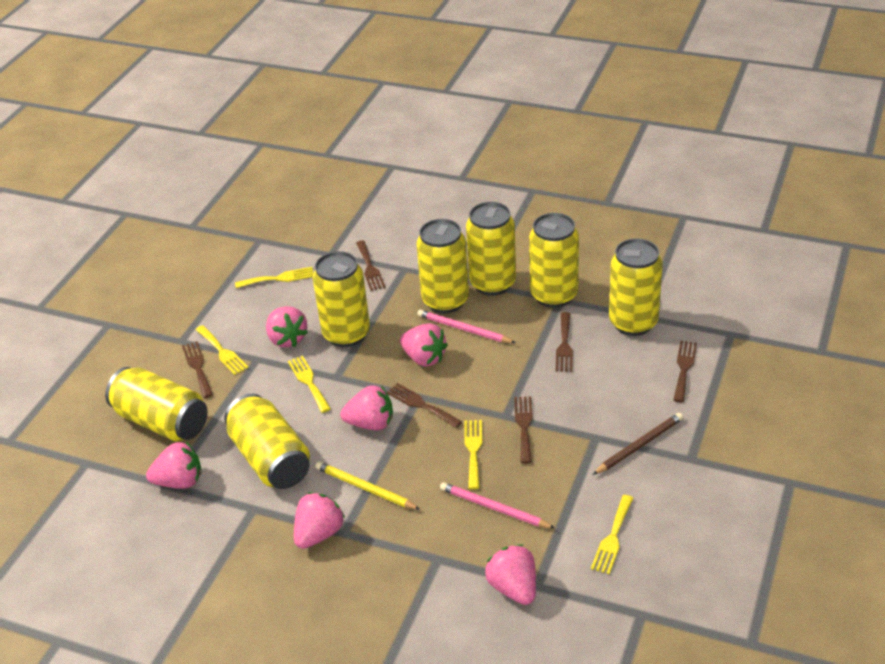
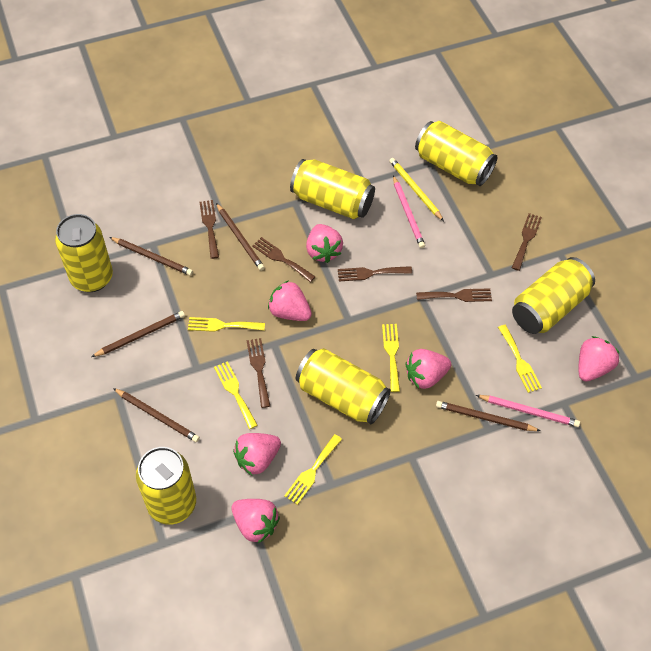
brown pencil: 1 -> 5
yellow can: 7 -> 6

